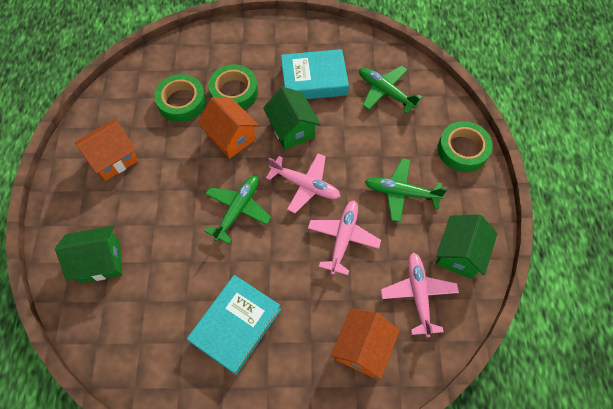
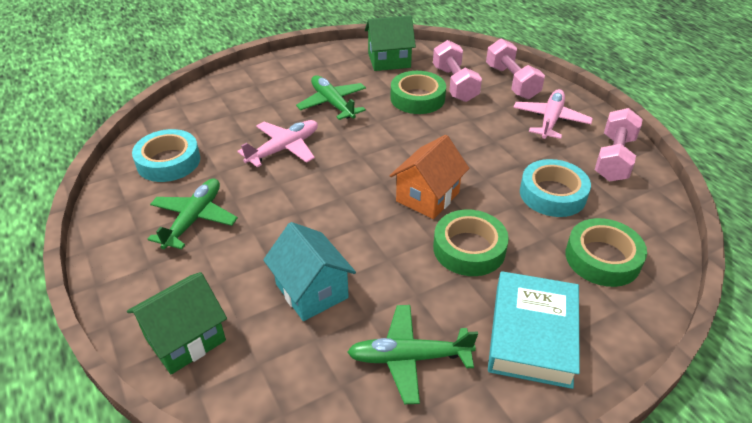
green house: 3 -> 2
orange house: 3 -> 1
pink dumbbell: 0 -> 3
pink plane: 3 -> 2
turquoise book: 2 -> 1
turquoise house: 0 -> 1
turquoise tape: 0 -> 2

